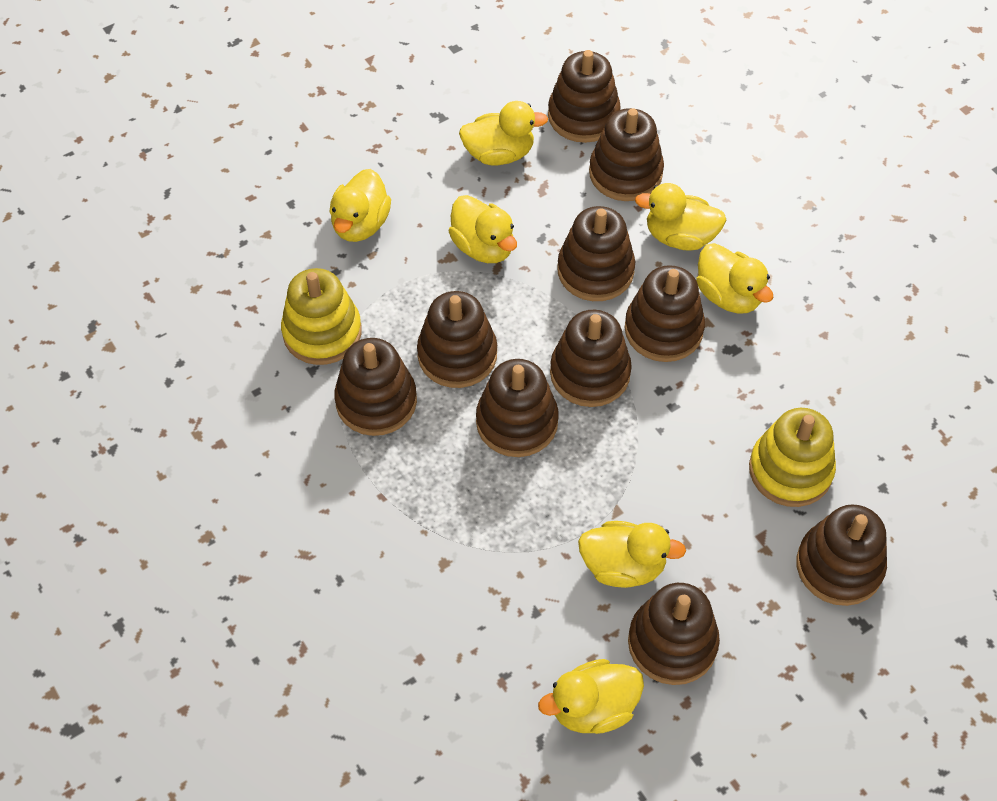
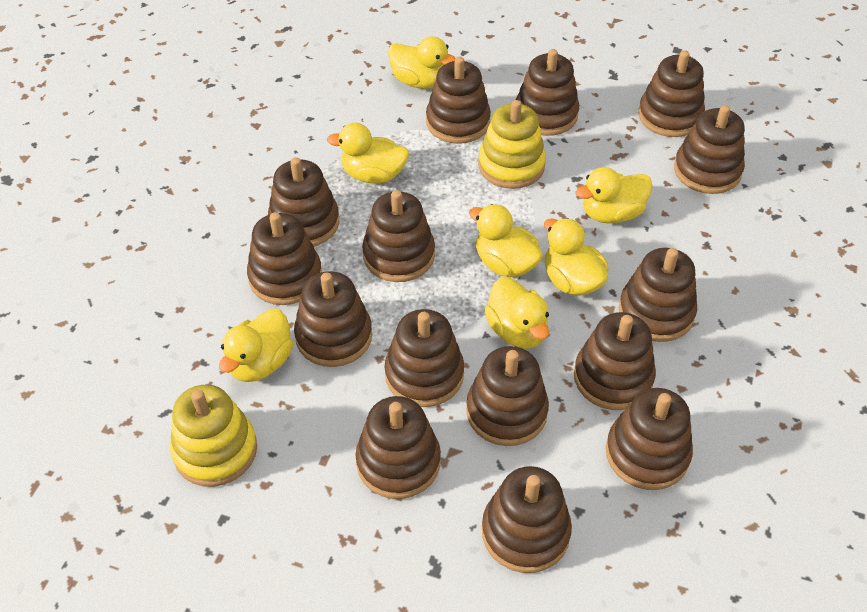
brown stacking toy: 10 -> 15

